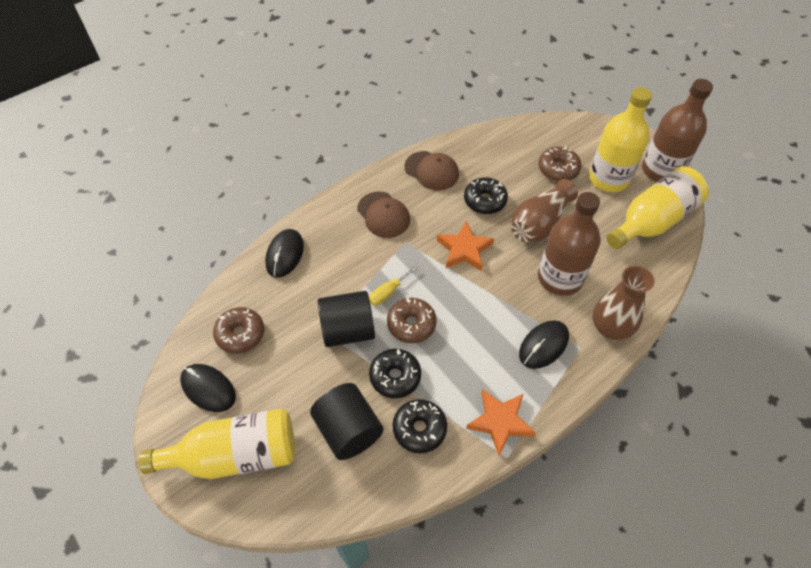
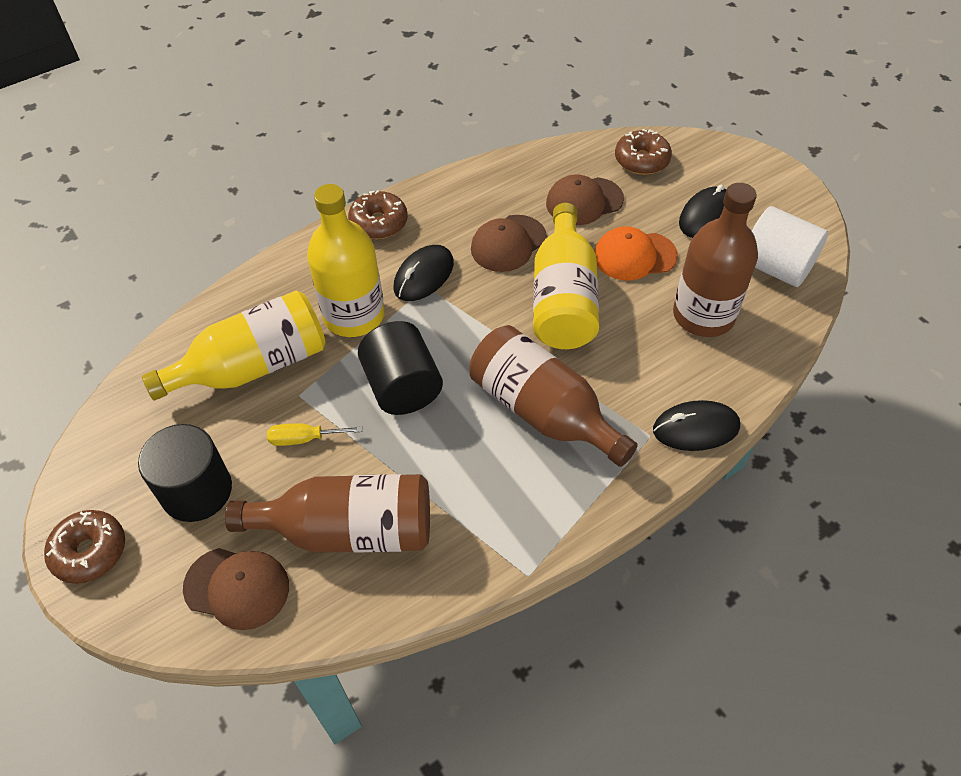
black donut: 3 -> 0
brown bottle: 2 -> 3
brown cap: 2 -> 3
brown vase: 2 -> 0
orange cap: 0 -> 1
orange star: 2 -> 0
white cylinder: 0 -> 1

